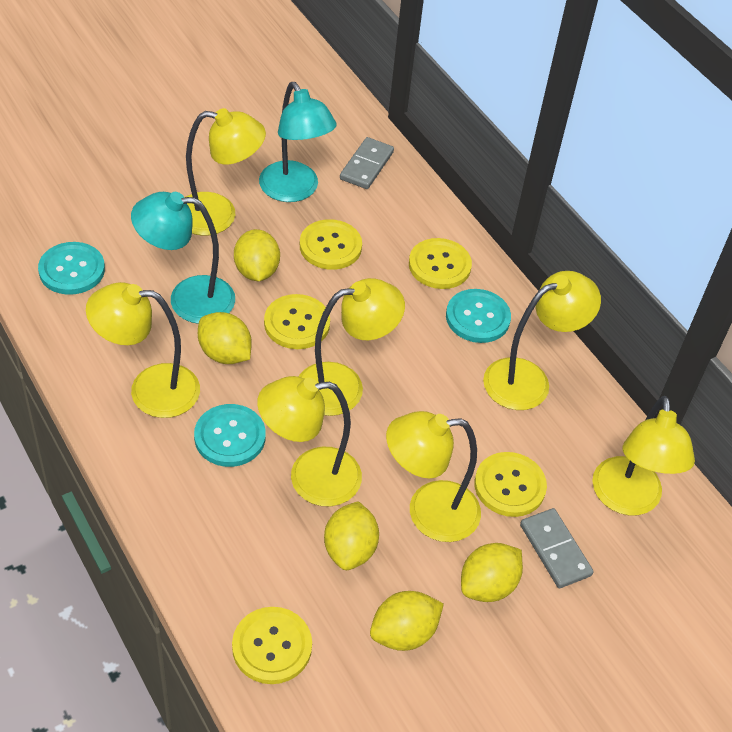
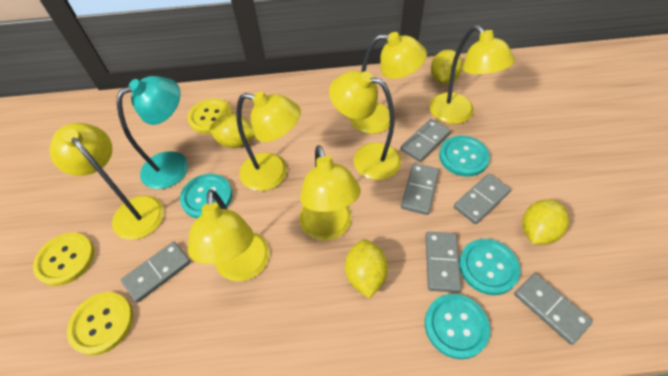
grey domino: 2 -> 6
turquoise button: 3 -> 4
turquoise lamp: 2 -> 1
yellow button: 5 -> 3
yellow lemon: 5 -> 4

